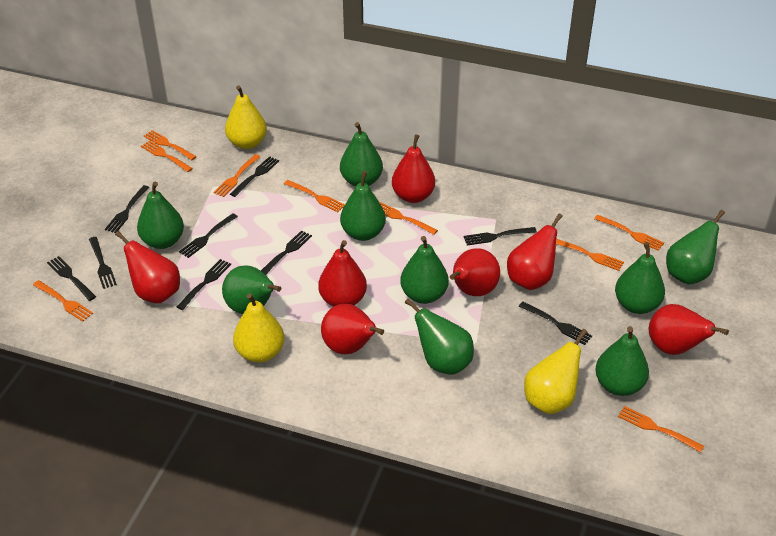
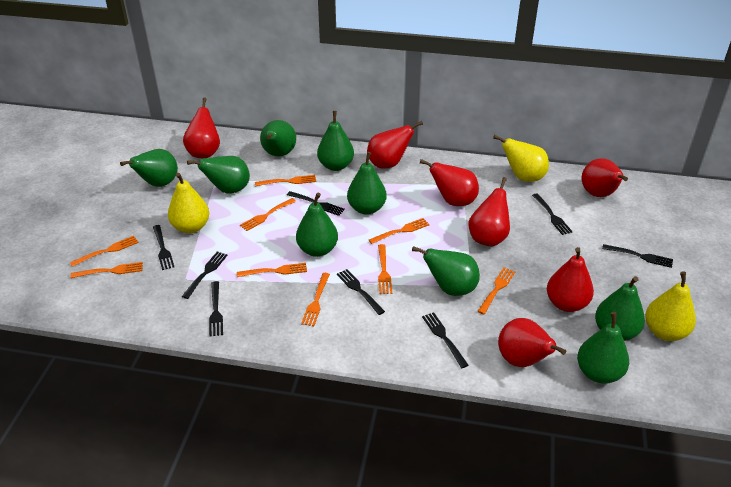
black fork: 9 -> 8

